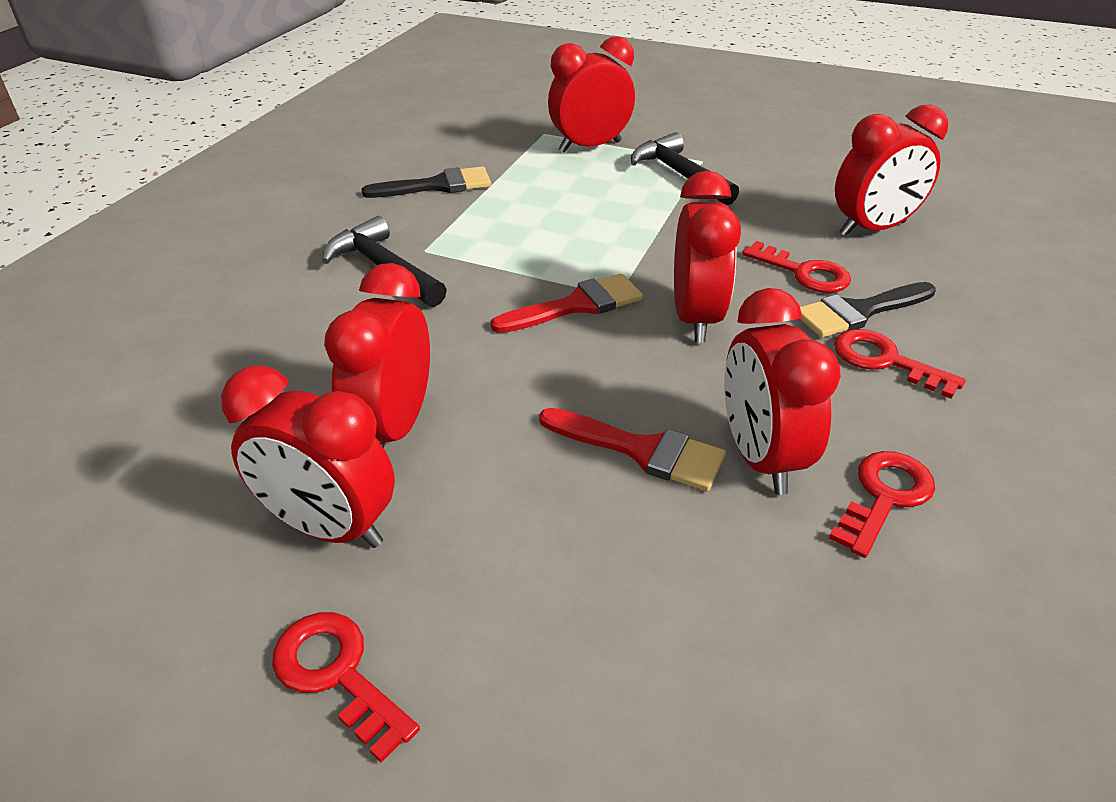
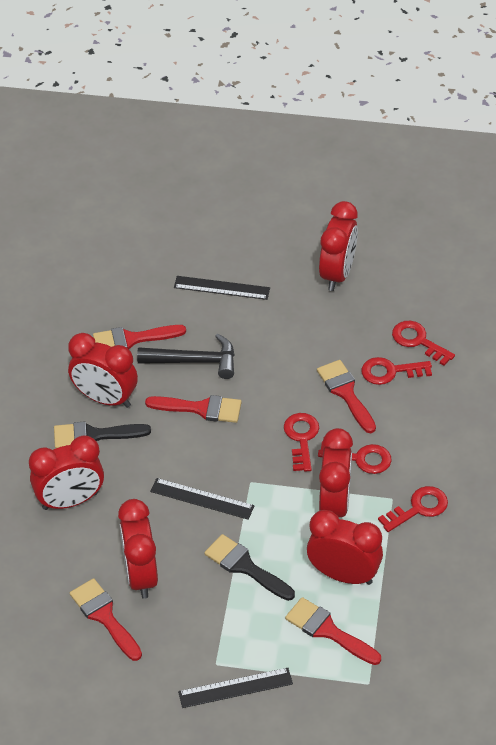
black hammer: 2 -> 1
black ruler: 0 -> 3
red brush: 2 -> 5
red key: 4 -> 5

